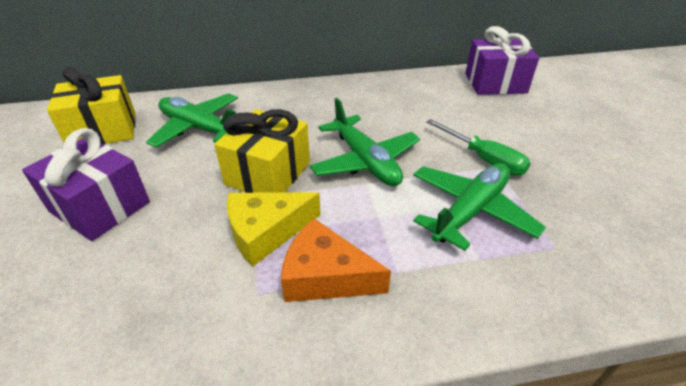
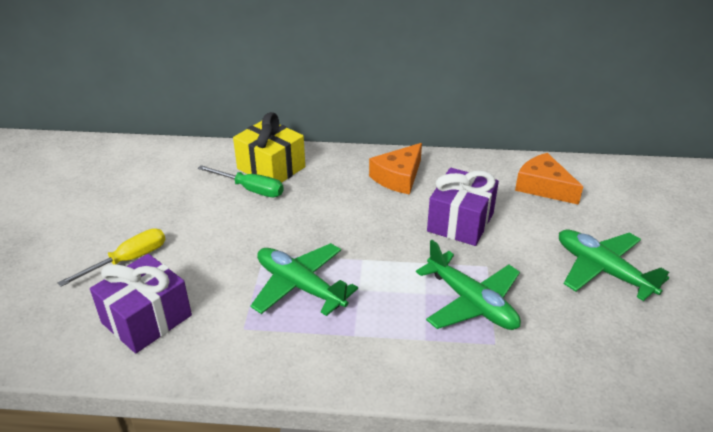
orange cheese: 1 -> 2
yellow cheese: 1 -> 0
yellow gift: 2 -> 1
yellow screwdriver: 0 -> 1

